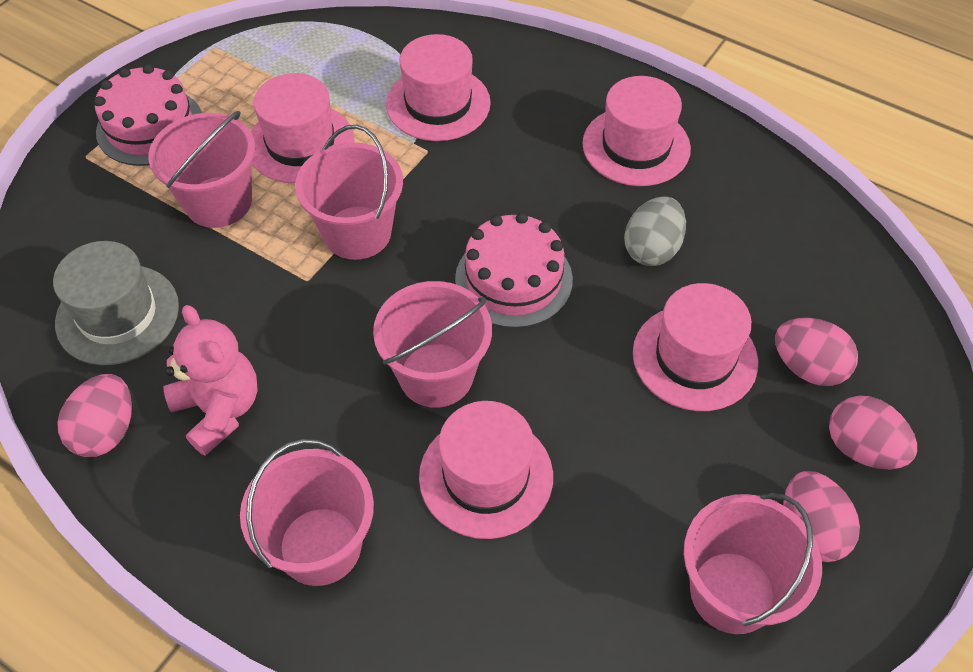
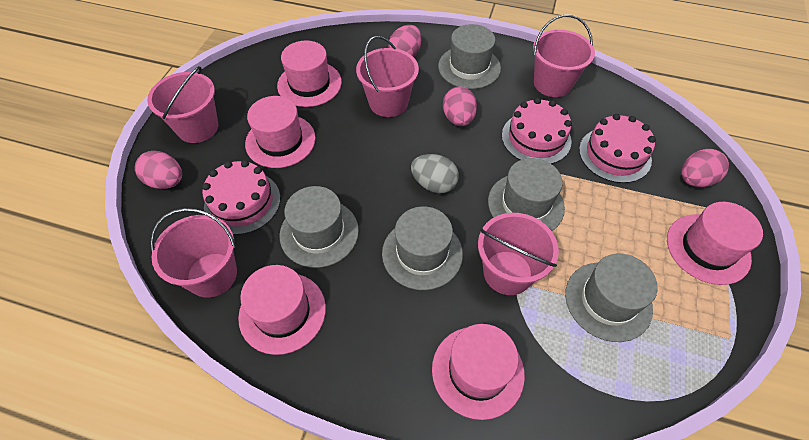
grey hat: 1 -> 5
pink cake: 2 -> 3
pink teddy bear: 1 -> 0

